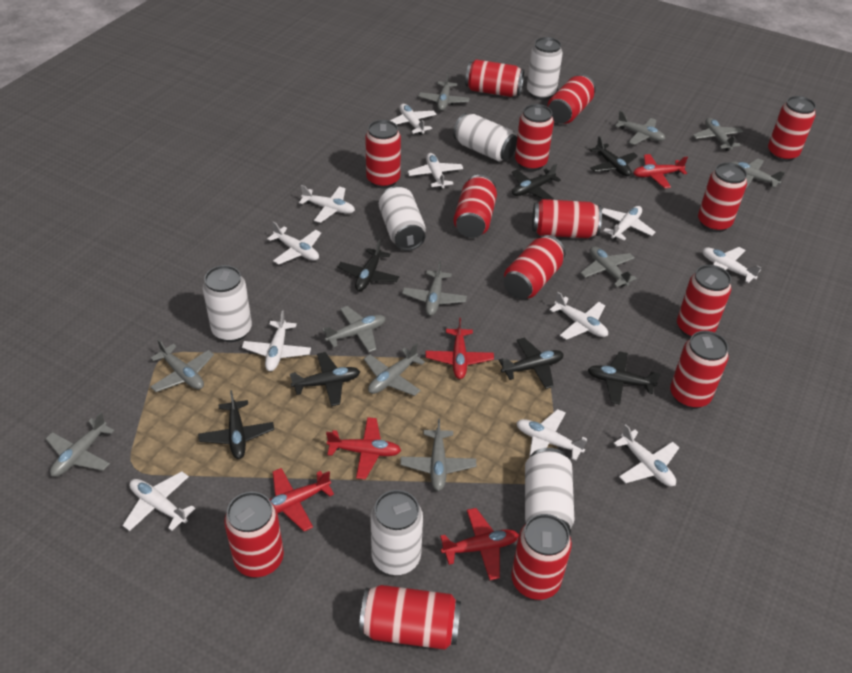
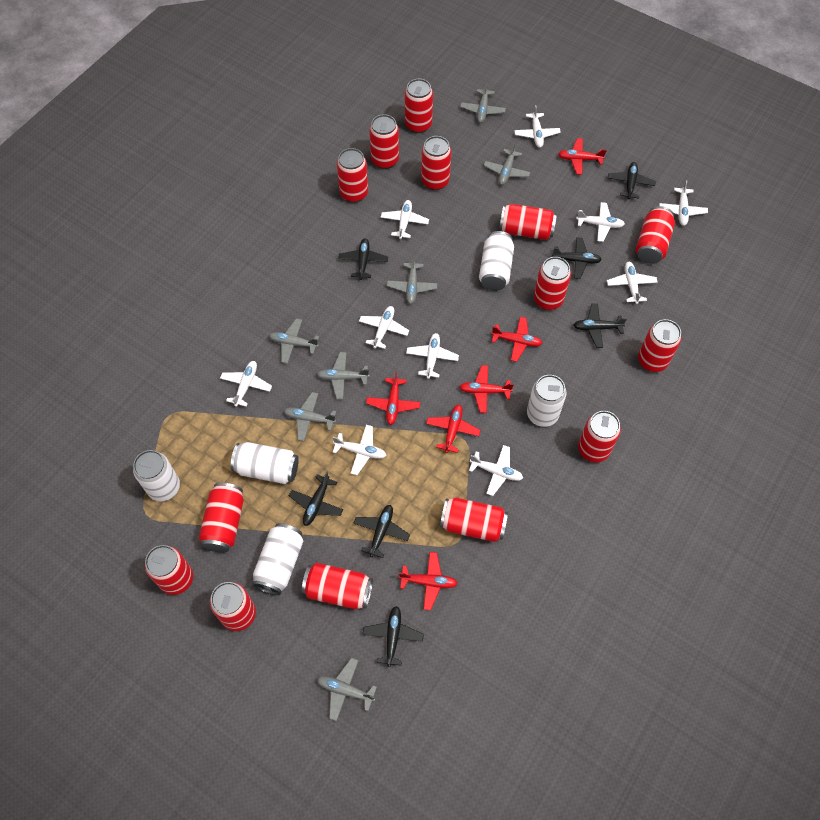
grey plane: 11 -> 7
red plane: 5 -> 6
white can: 6 -> 5
white plane: 11 -> 10

